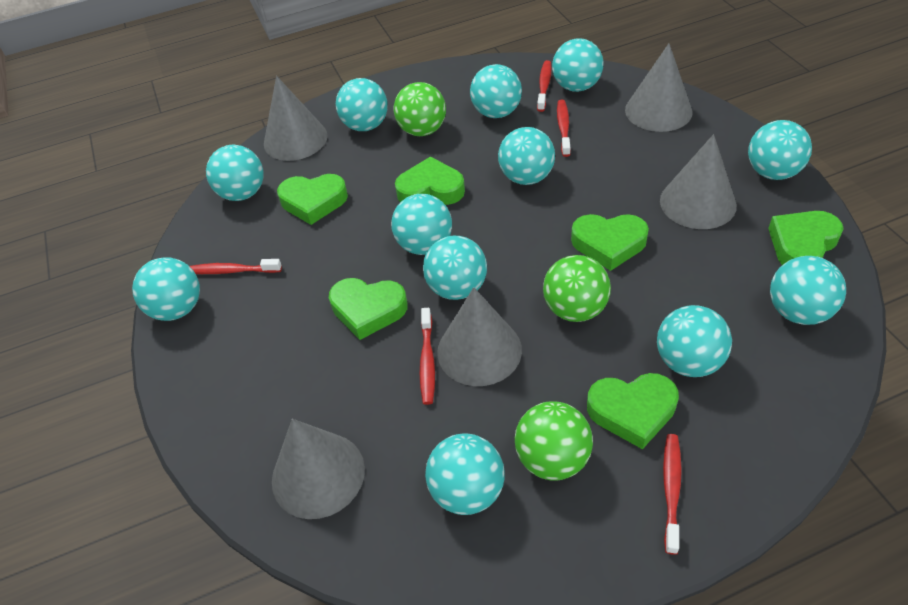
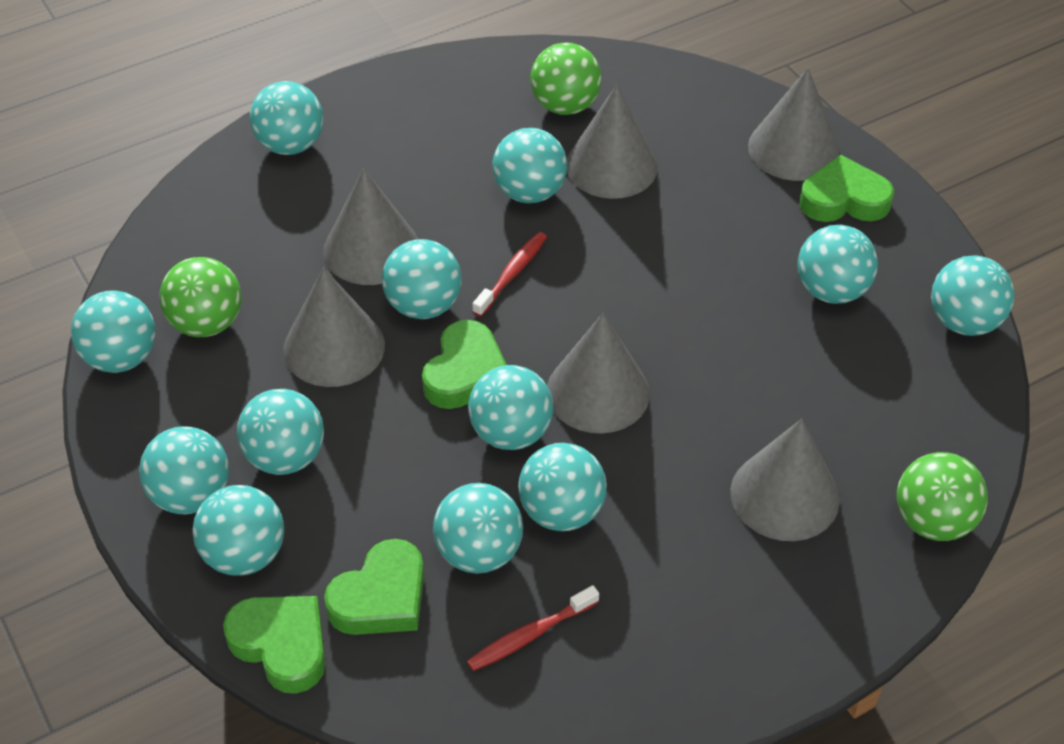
green heart: 6 -> 4
grey cone: 5 -> 6
red toothbrush: 5 -> 2

